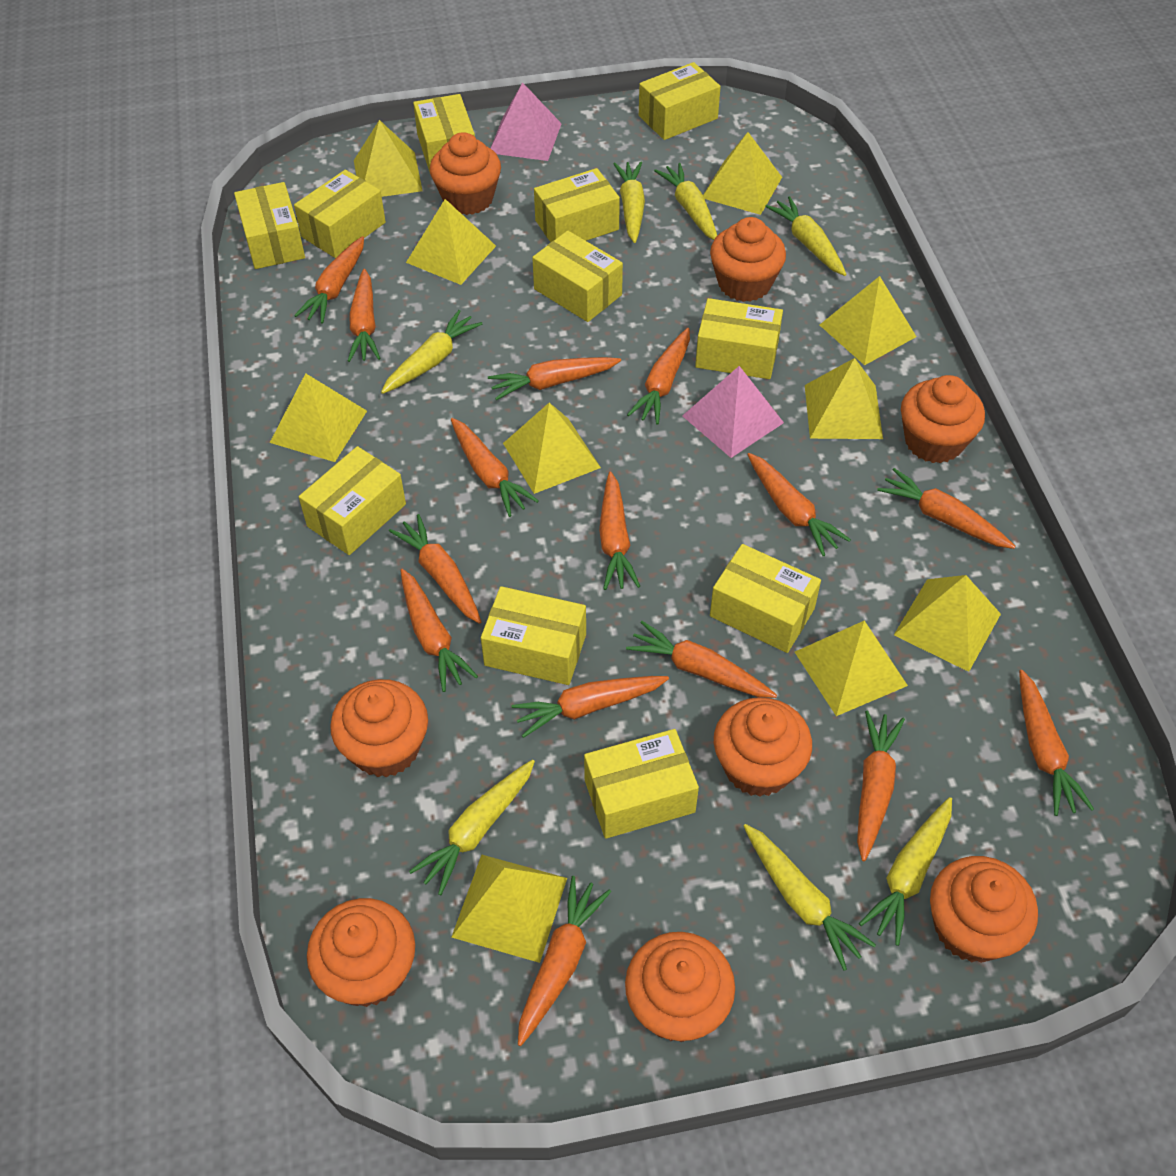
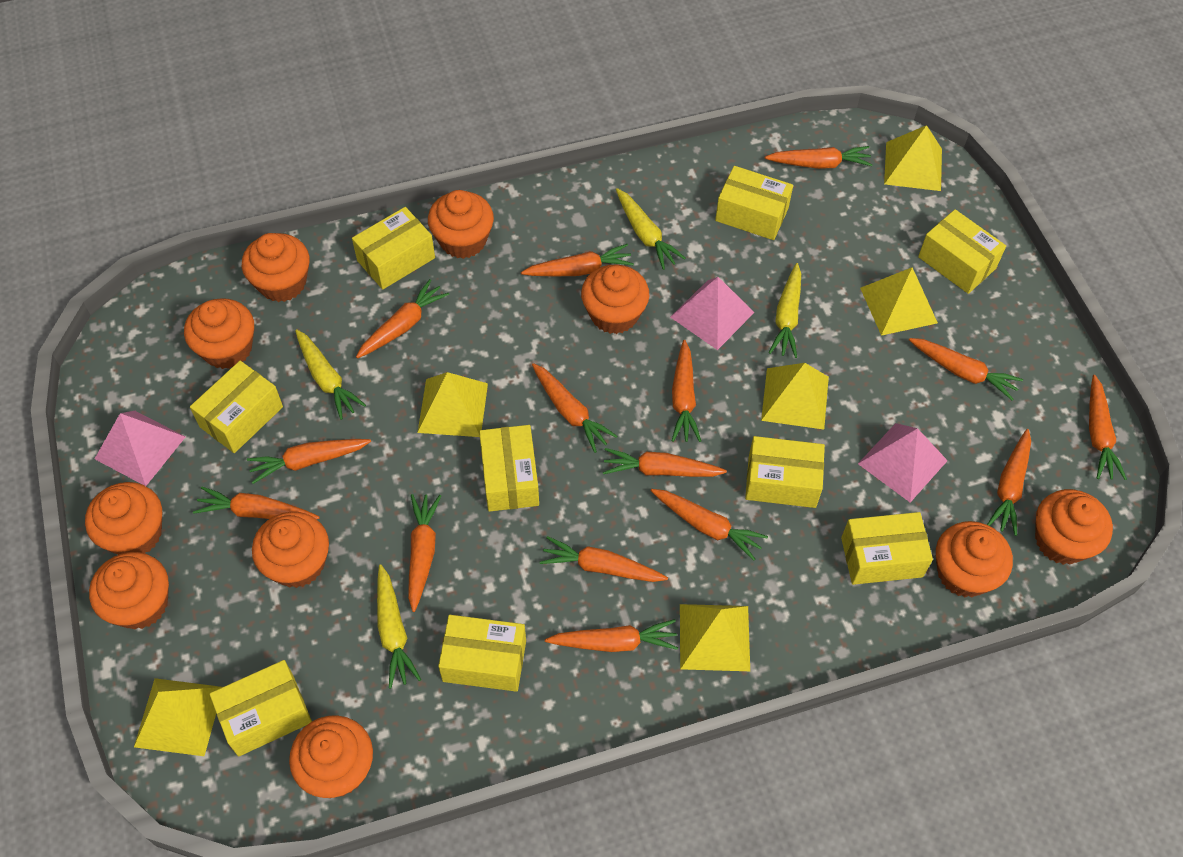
orange cupcake: 8 -> 10
pink pyramid: 2 -> 3
yellow box: 11 -> 9
yellow carrot: 7 -> 4
yellow pyramid: 10 -> 6

